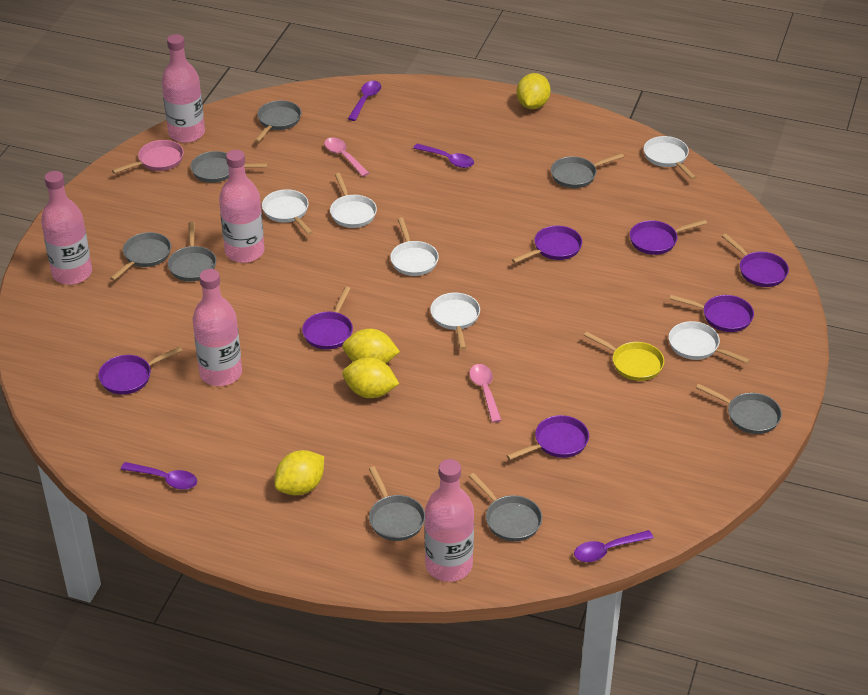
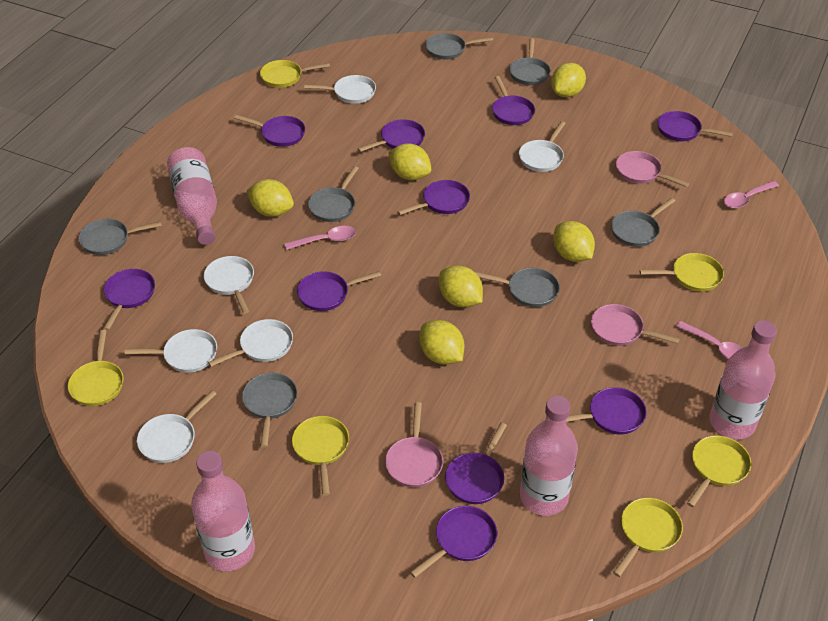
grey pan: 8 -> 7
pink bottle: 5 -> 4
pink pan: 1 -> 3
pink spoon: 2 -> 3
purple pan: 7 -> 10
purple spoon: 4 -> 0
yellow lemon: 4 -> 6
yellow pan: 1 -> 6

